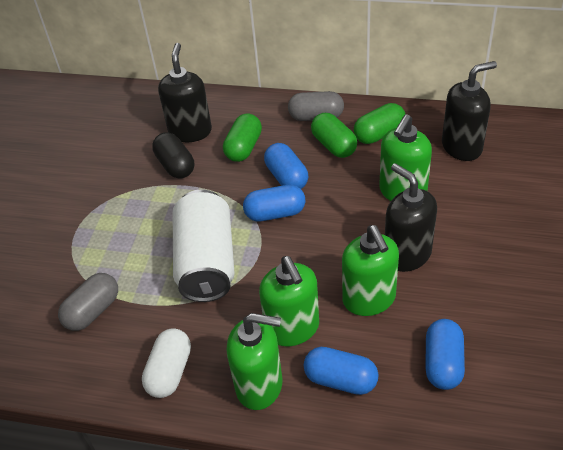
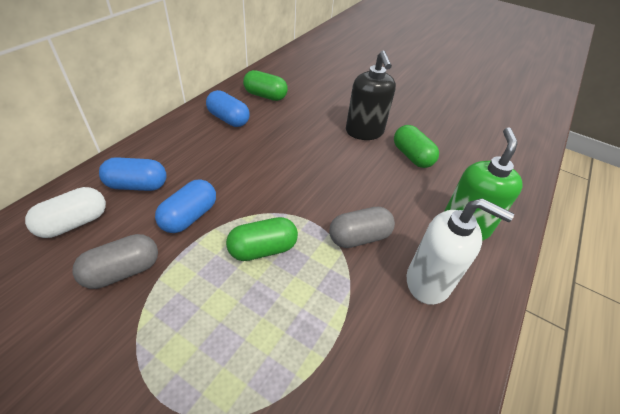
black capsule: 1 -> 0
black soap dispenser: 3 -> 1
blue capsule: 4 -> 3
green soap dispenser: 4 -> 1
white can: 1 -> 0
white soap dispenser: 0 -> 1

